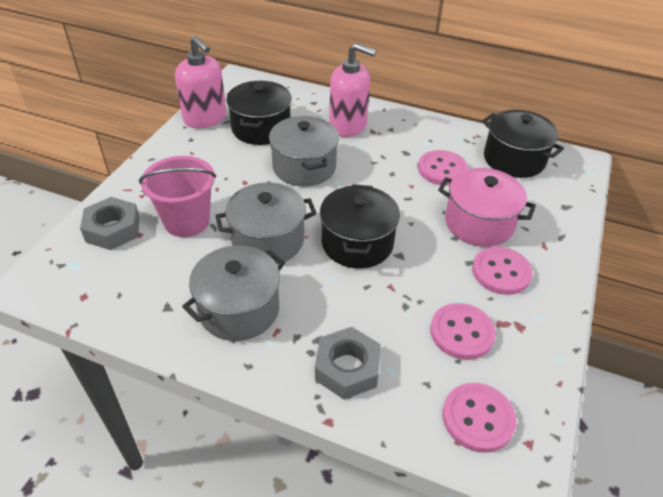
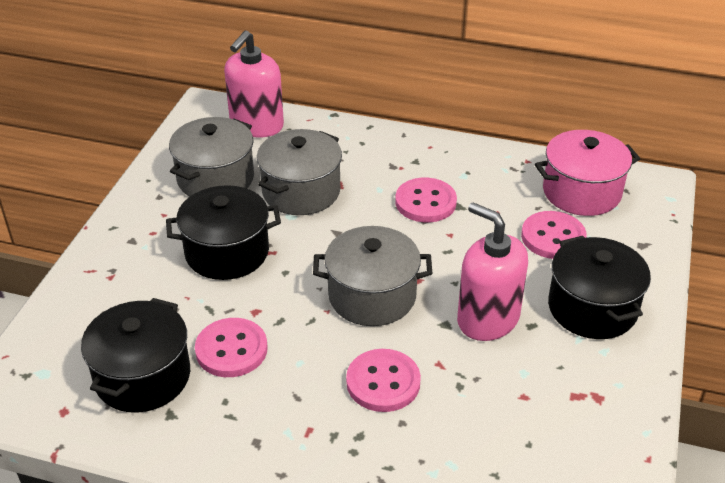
grey nut: 2 -> 0
pink bucket: 1 -> 0

